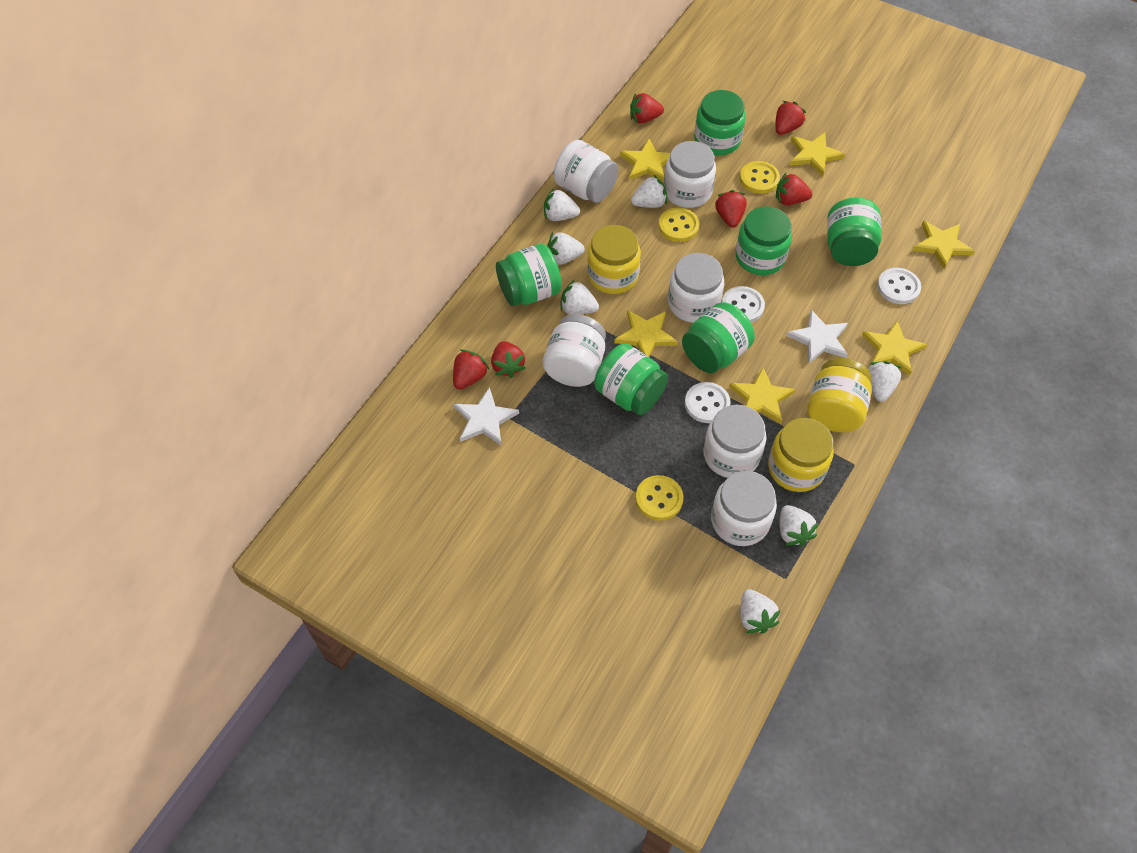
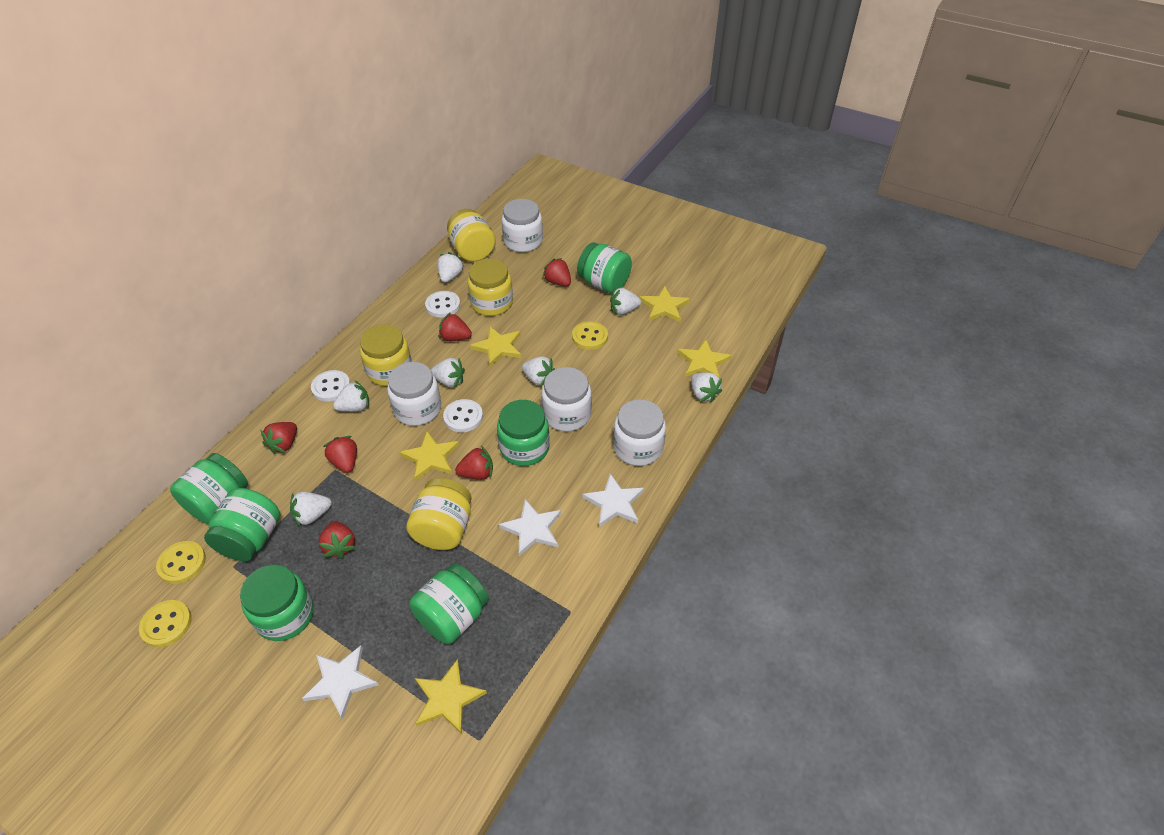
white jar: 6 -> 4
white star: 2 -> 3
yellow jar: 3 -> 4
yellow star: 6 -> 5

